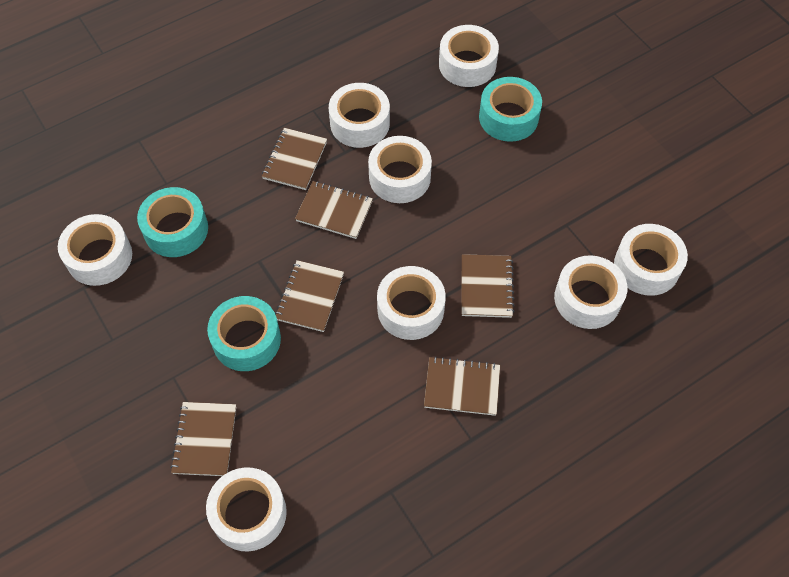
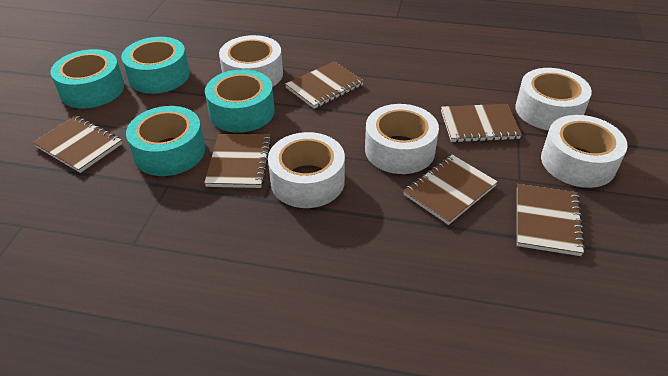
turquoise tape: 3 -> 4
white tape: 8 -> 5

